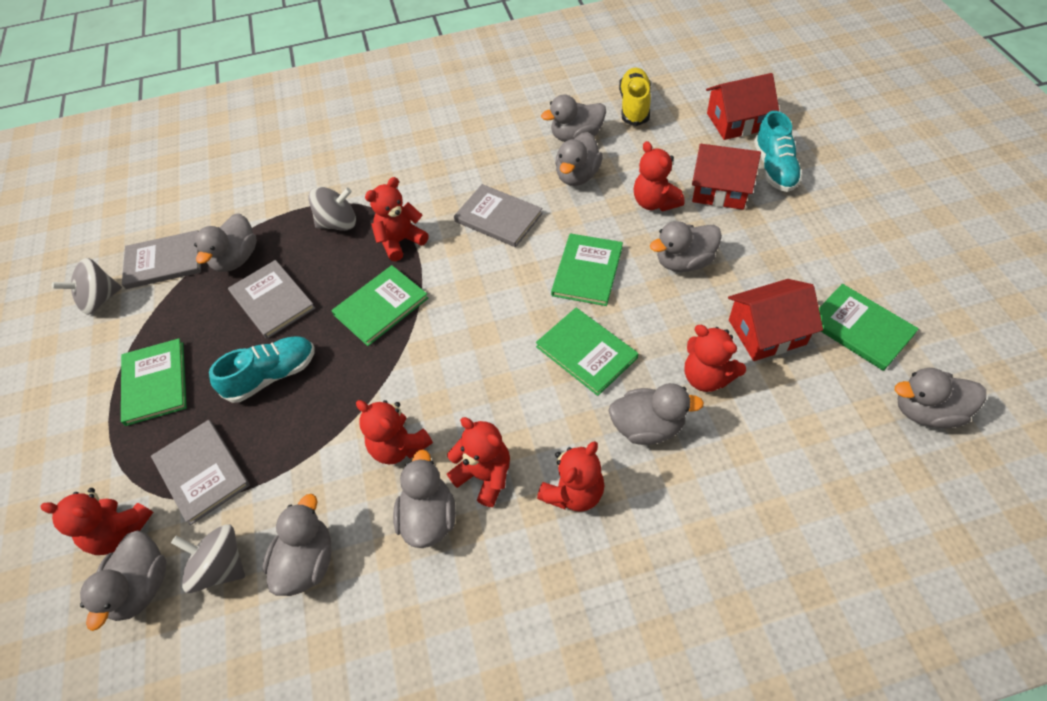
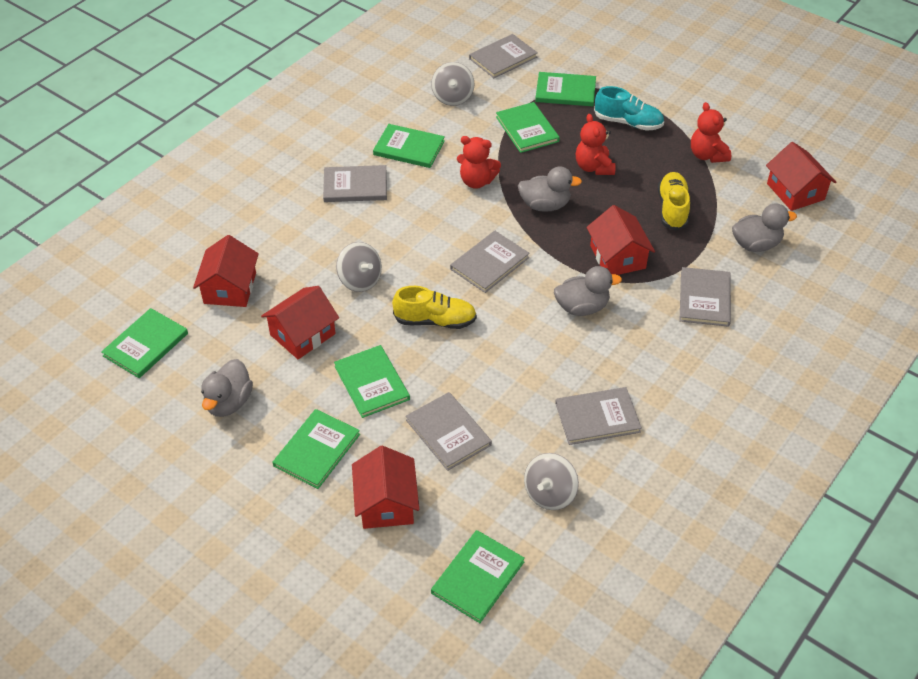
green book: 5 -> 7
grey book: 4 -> 6
grey duck: 9 -> 4
red house: 3 -> 5
red teddy bear: 7 -> 3
turquoise shoe: 2 -> 1
yellow shoe: 1 -> 2

